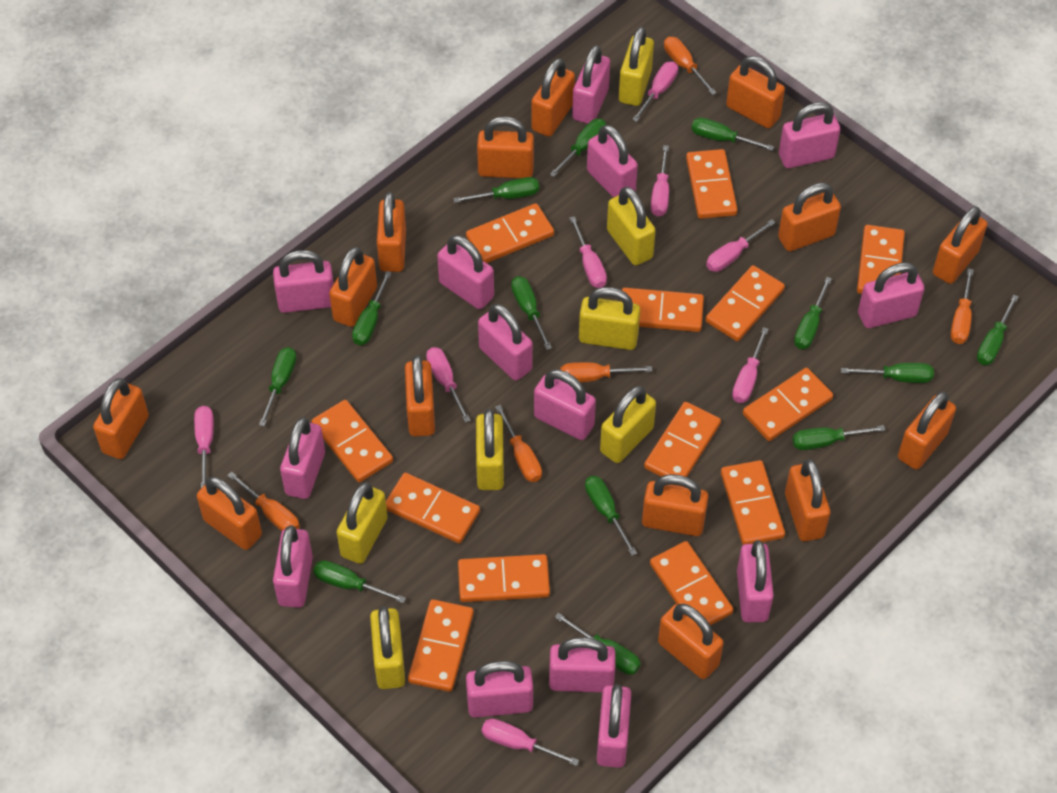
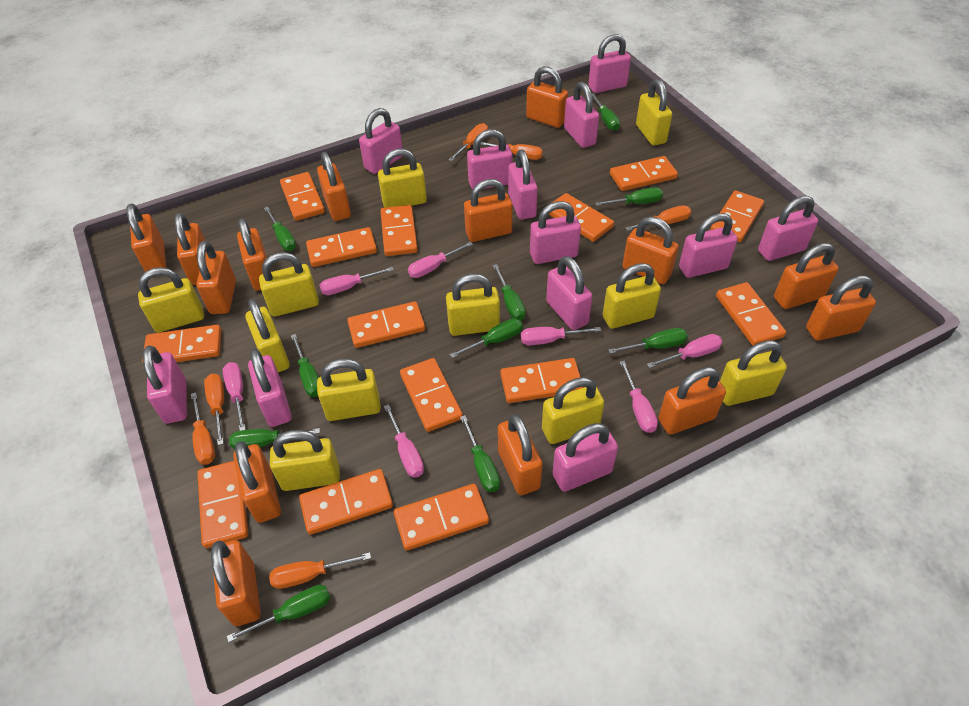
green screwdriver: 13 -> 10
orange domino: 13 -> 14
orange screwdriver: 5 -> 6
pink padlock: 14 -> 12
pink screwdriver: 8 -> 7
yellow padlock: 7 -> 11

